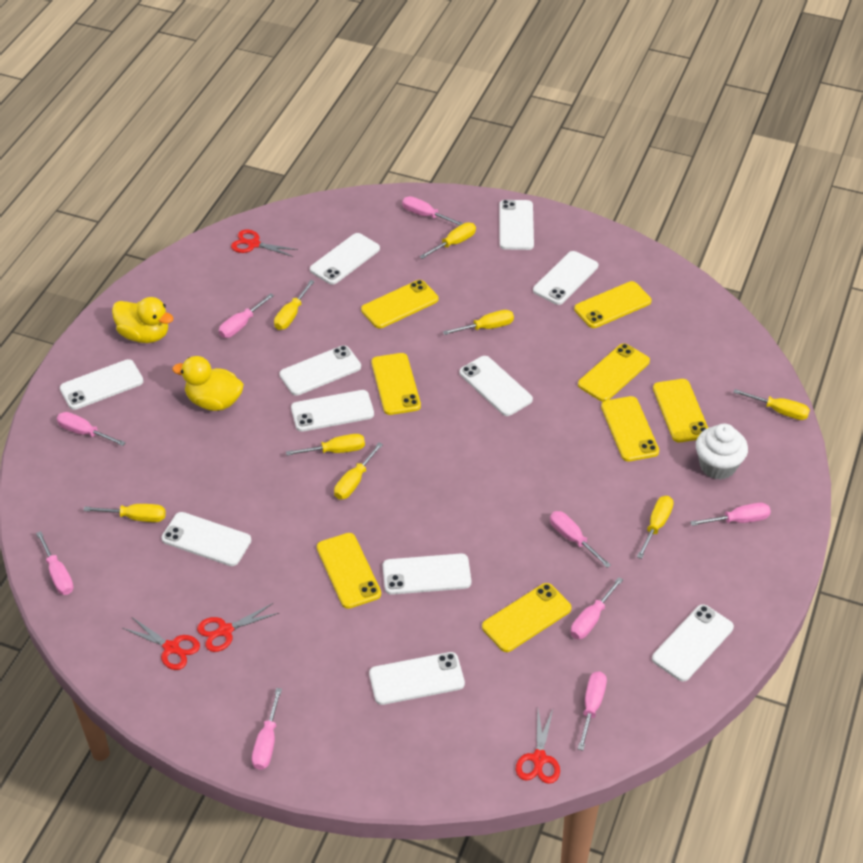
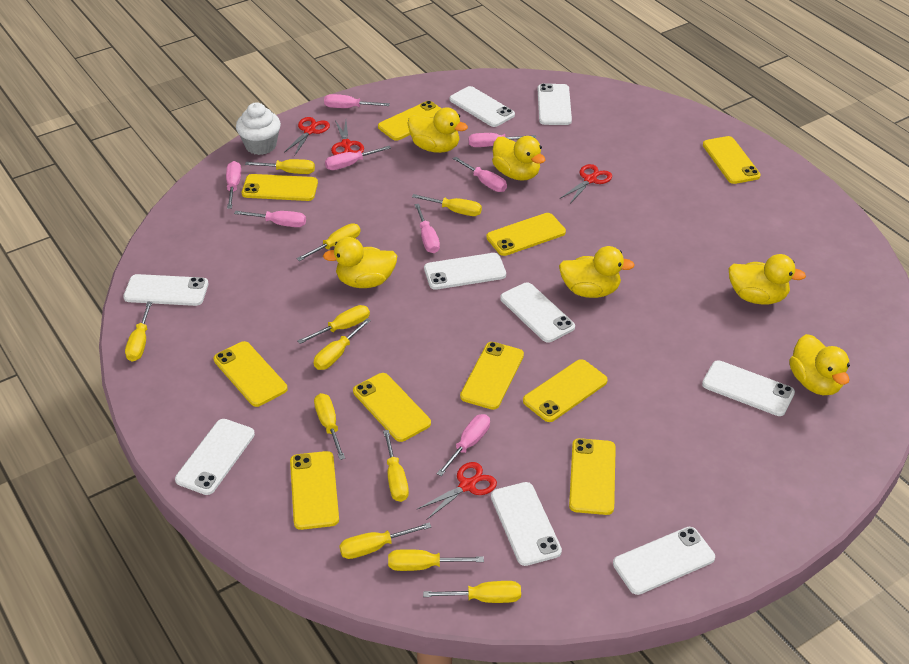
pink screwdriver: 9 -> 8
white phone: 11 -> 9
yellow duck: 2 -> 6
yellow phone: 8 -> 10
yellow screwdriver: 8 -> 11

